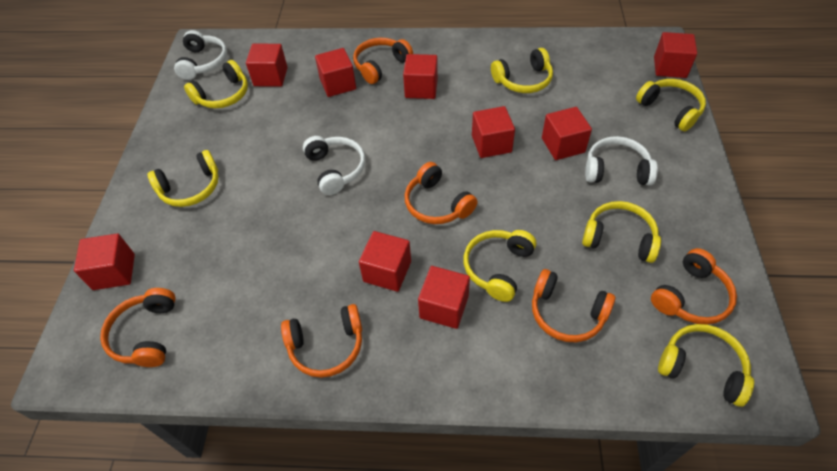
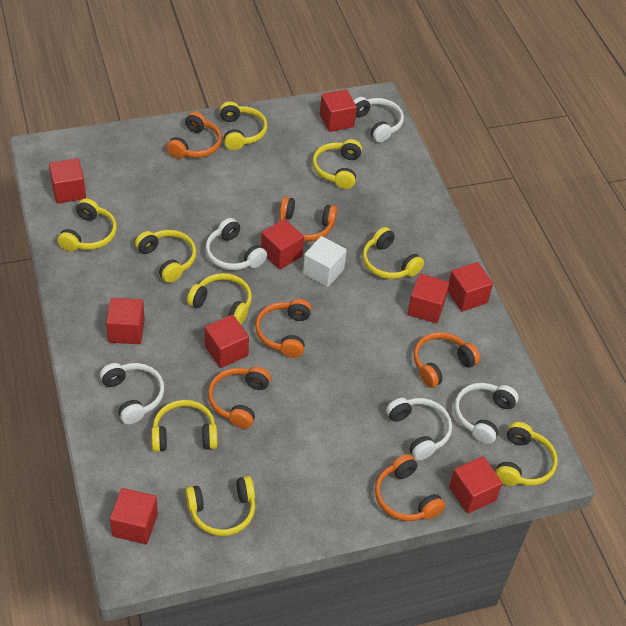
white cube: 0 -> 1
white headphones: 3 -> 5
yellow headphones: 7 -> 9

